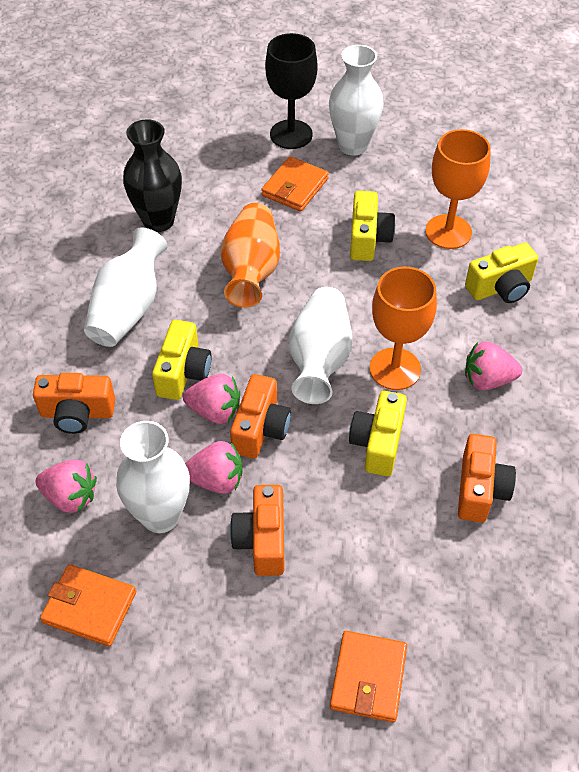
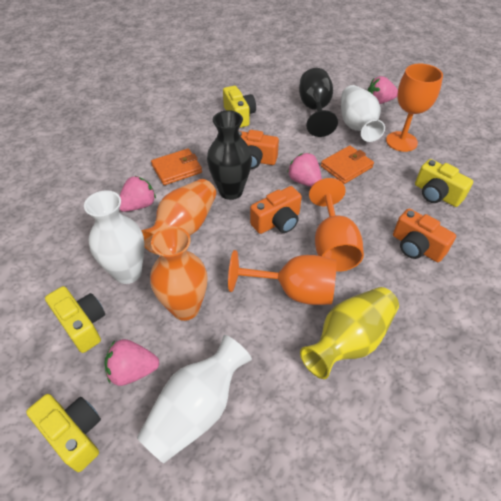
orange camera: 4 -> 3
orange goblet: 2 -> 3
orange vase: 1 -> 2
orange wallet: 3 -> 2
white vase: 4 -> 3
yellow vase: 0 -> 1

